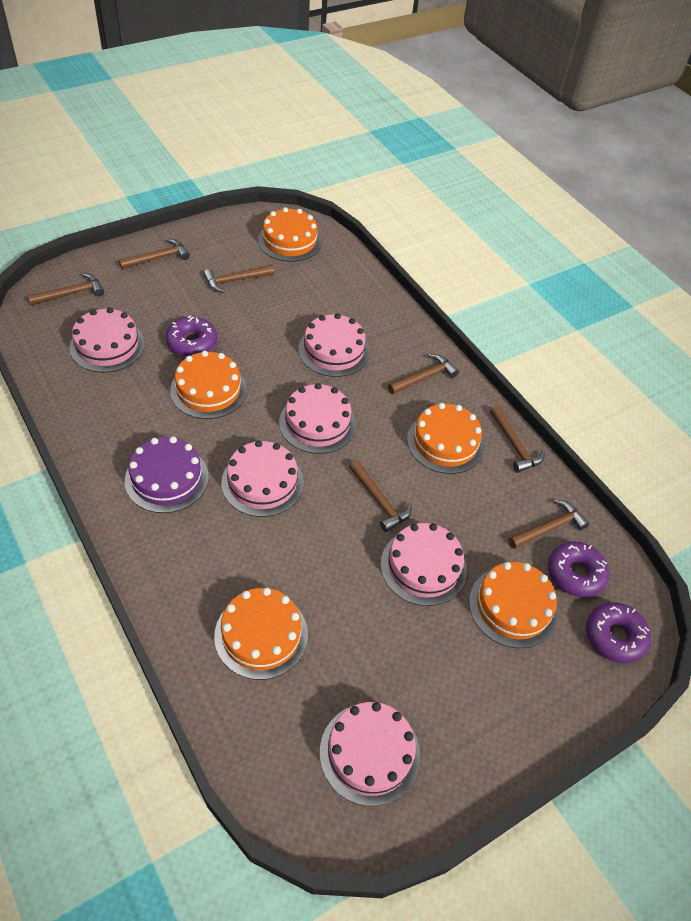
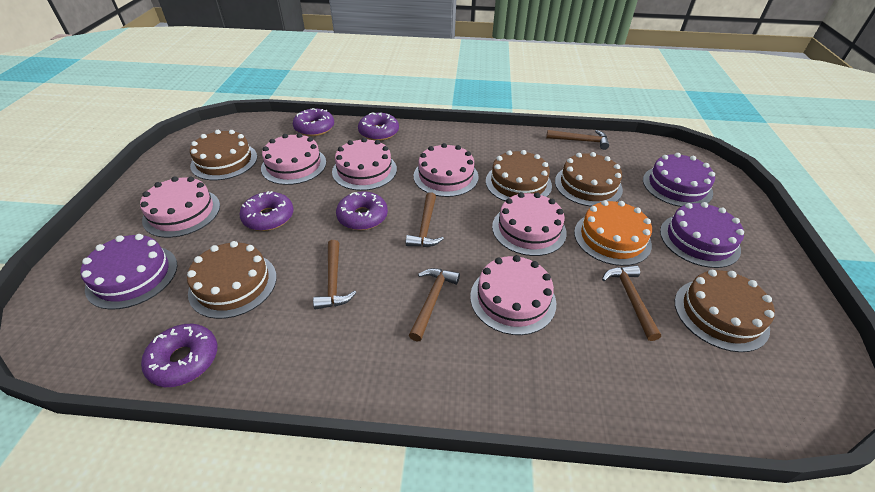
brown cake: 0 -> 5
brown hammer: 7 -> 5
orange cake: 5 -> 1
purple cake: 1 -> 3
purple donut: 3 -> 5

